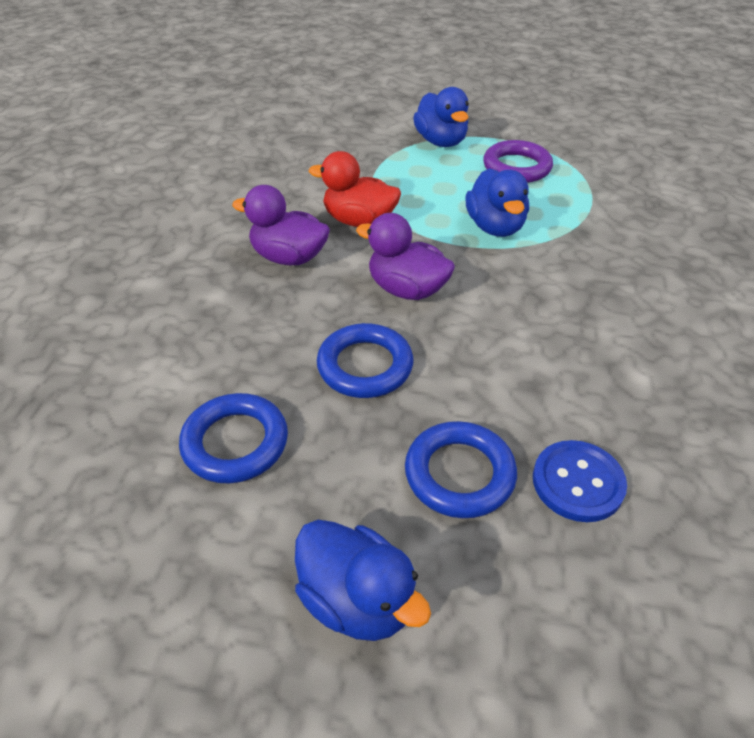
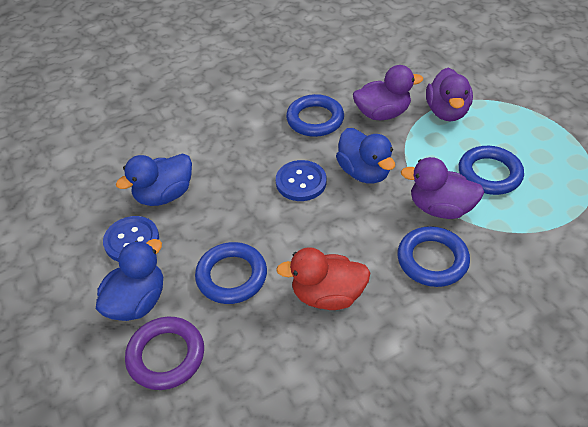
blue button: 1 -> 2
blue ring: 3 -> 4
purple duck: 2 -> 3

